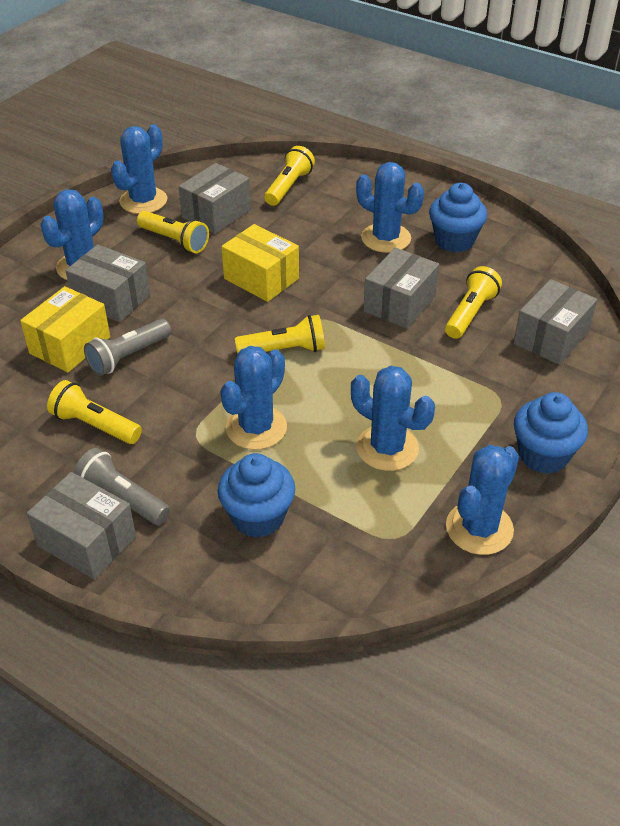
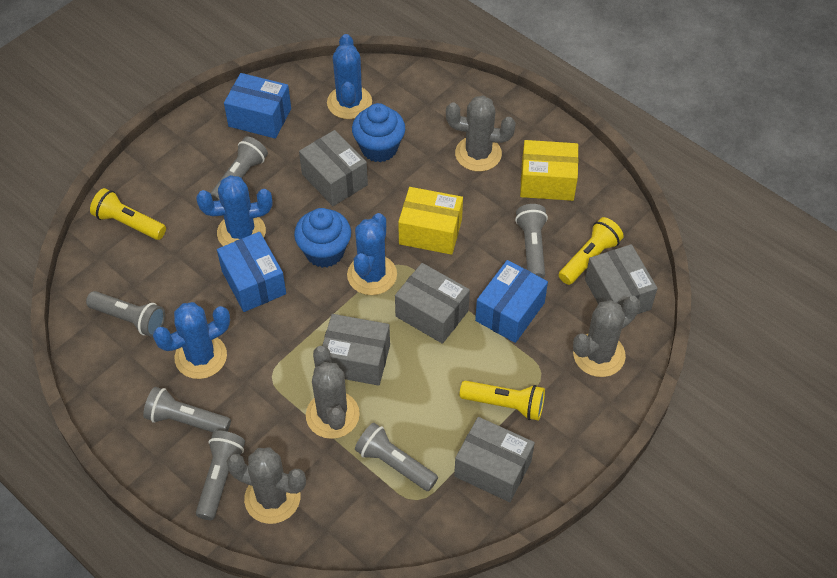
blue box: 0 -> 3
blue cactus: 6 -> 4
blue cupcake: 3 -> 2
grey cactus: 0 -> 4
grey flashlight: 2 -> 6
yellow flashlight: 5 -> 3

